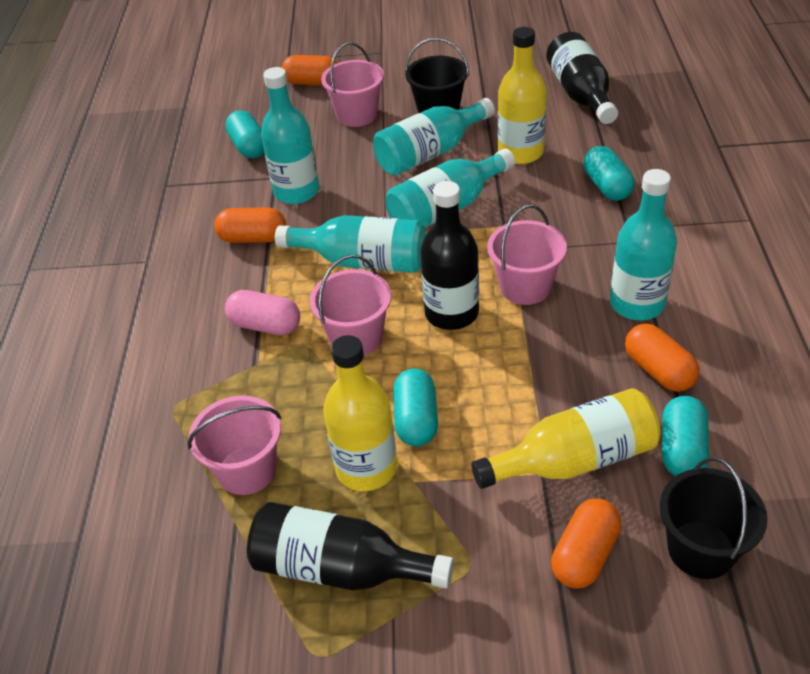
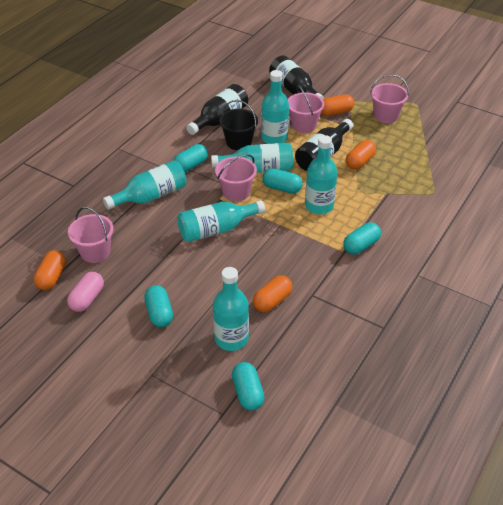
black bucket: 2 -> 1
turquoise bottle: 5 -> 6
turquoise capsule: 4 -> 5
yellow bottle: 3 -> 0

